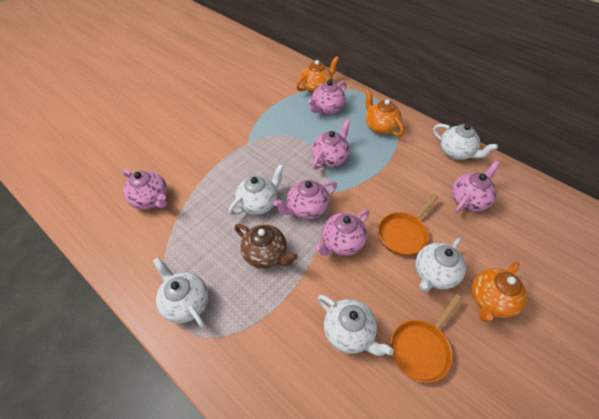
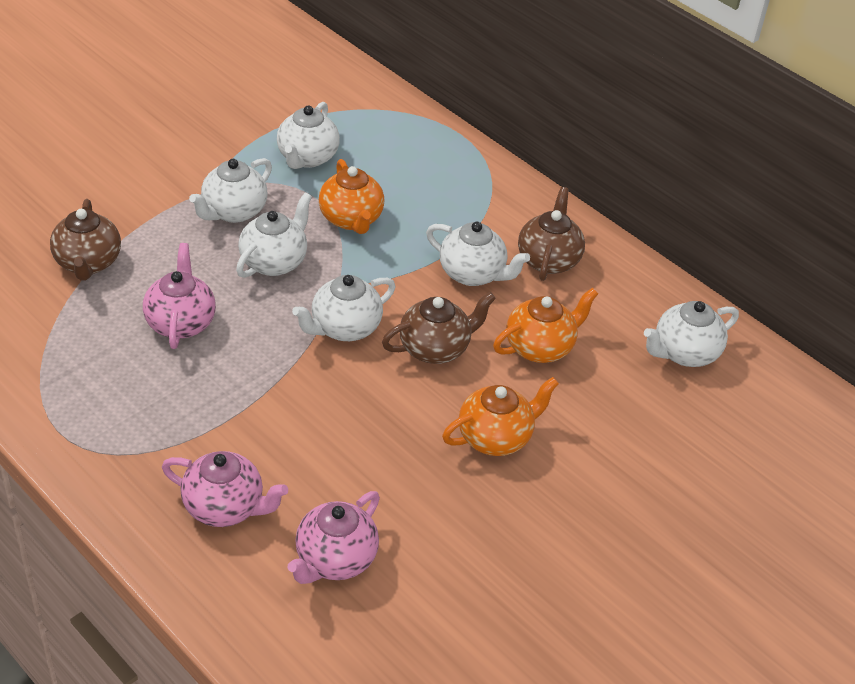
brown teapot: 1 -> 3
orange pan: 2 -> 0
pink teapot: 6 -> 3
white teapot: 5 -> 6

